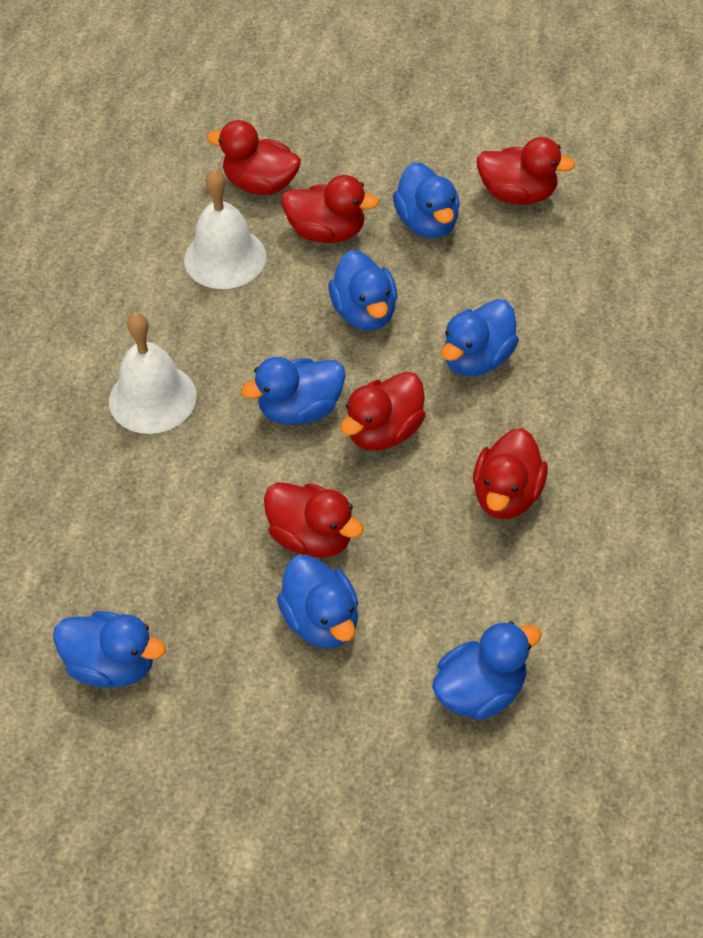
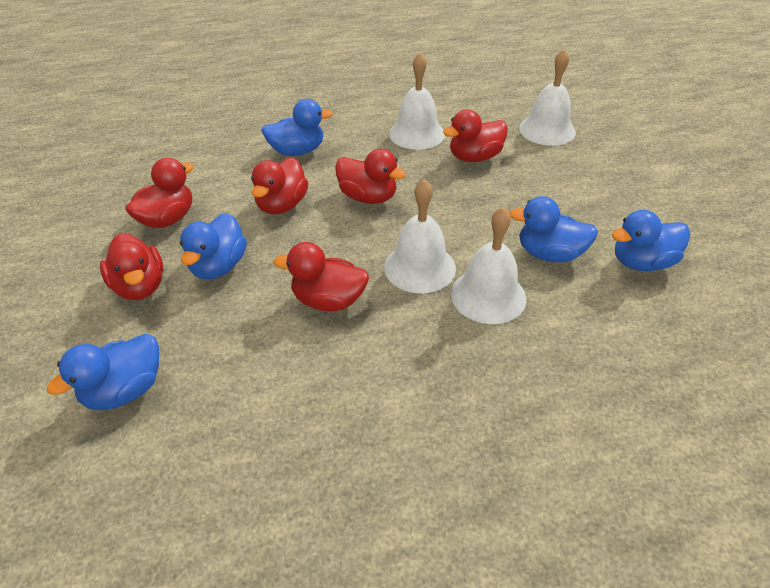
blue duck: 7 -> 5
white bell: 2 -> 4

